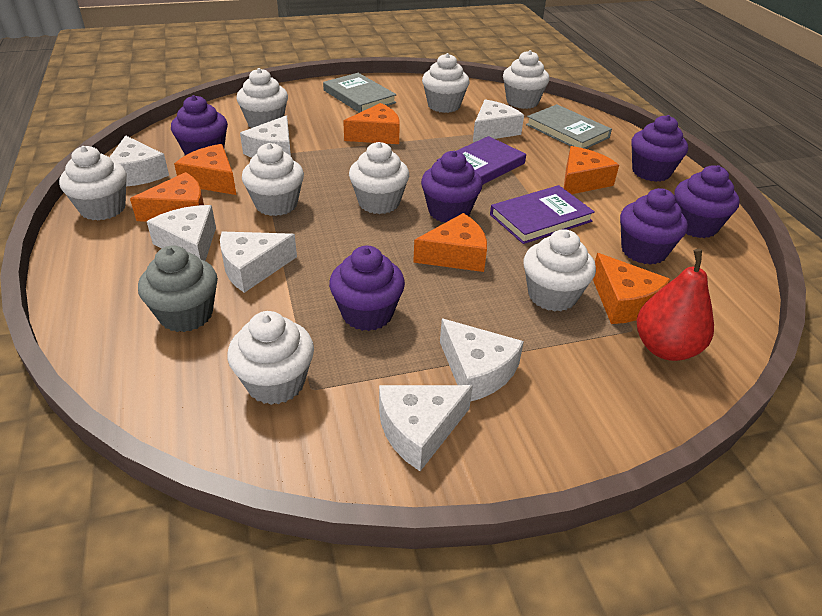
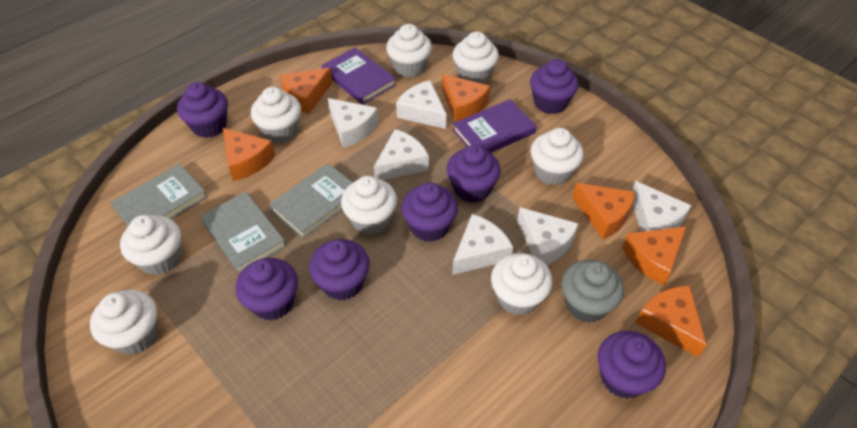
grey book: 2 -> 3
purple cupcake: 6 -> 7
red pear: 1 -> 0
white cheese: 7 -> 6

